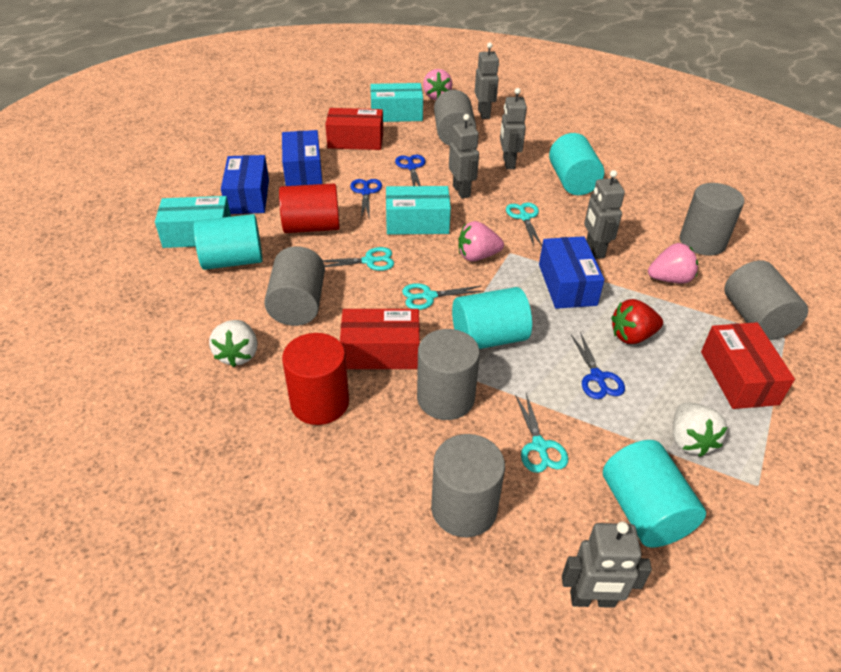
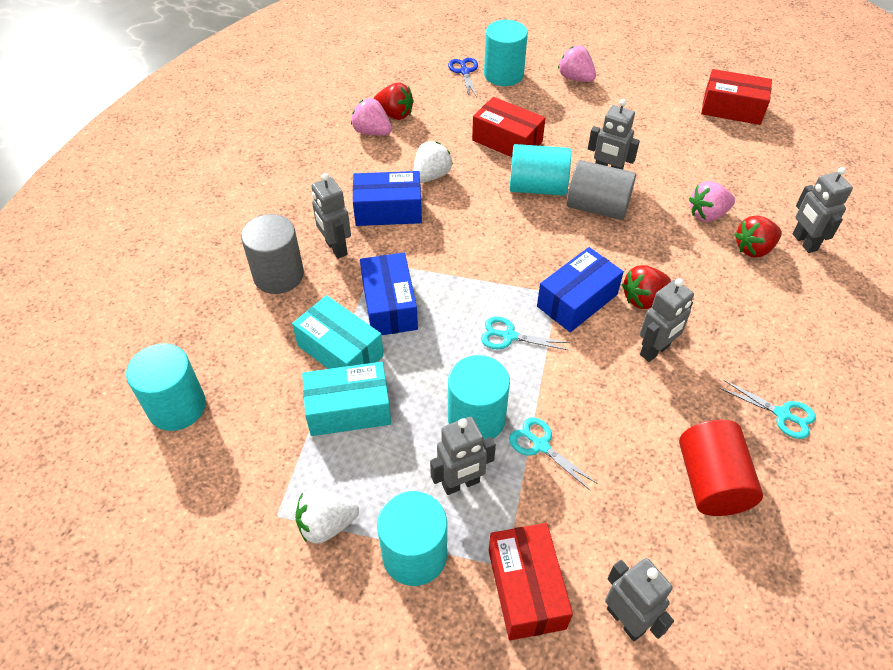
blue scissors: 3 -> 1
grey cylinder: 6 -> 2
grey robot: 5 -> 6
red cylinder: 2 -> 1
red strawberry: 1 -> 3
turquoise box: 3 -> 2
turquoise cylinder: 4 -> 5
turquoise scissors: 4 -> 3

